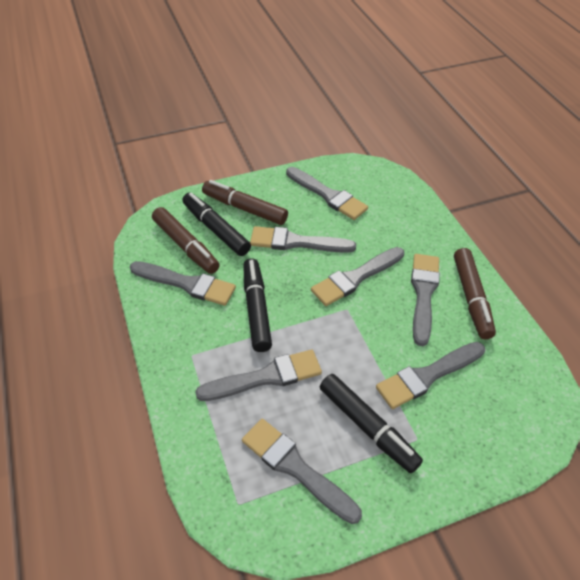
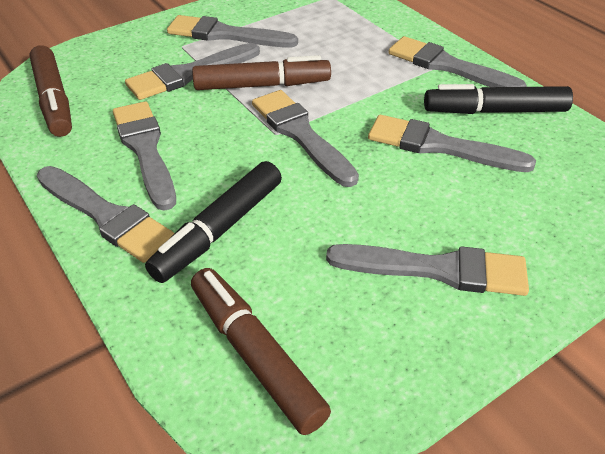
black marker: 3 -> 2

